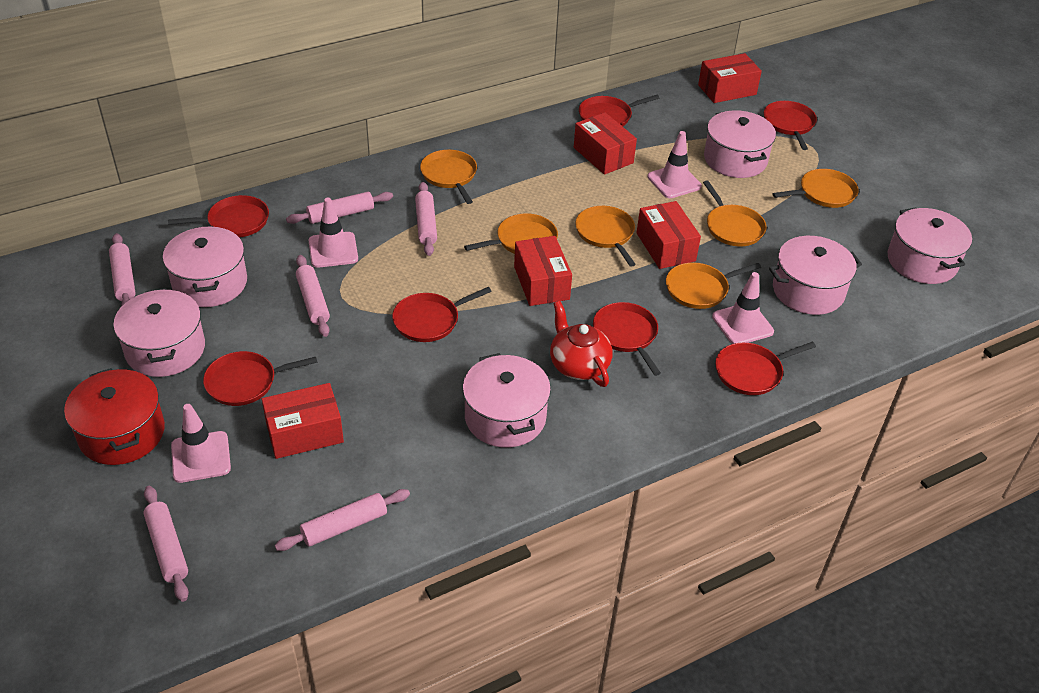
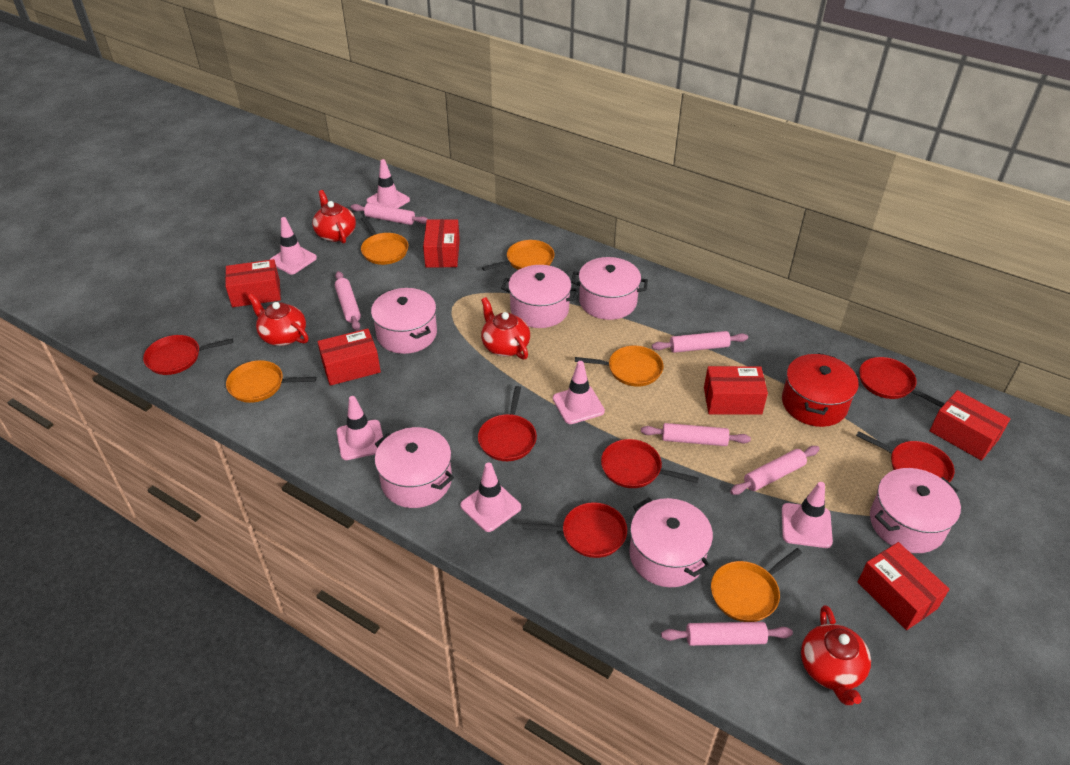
orange pan: 6 -> 5
pink traffic cone: 4 -> 6
red box: 5 -> 6
red pan: 7 -> 6
red teapot: 1 -> 4

